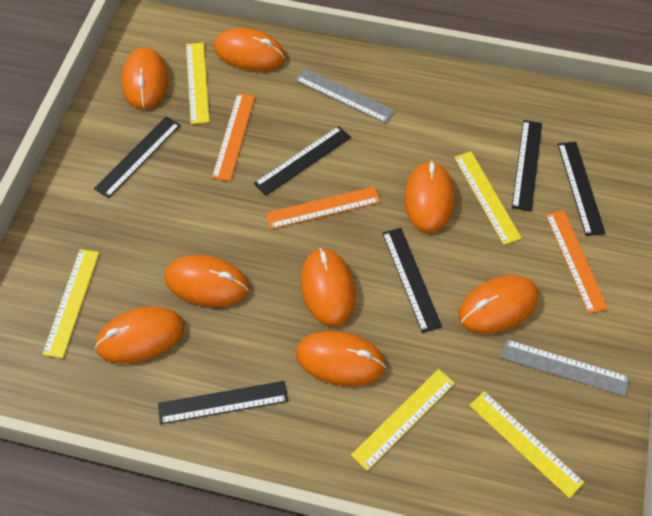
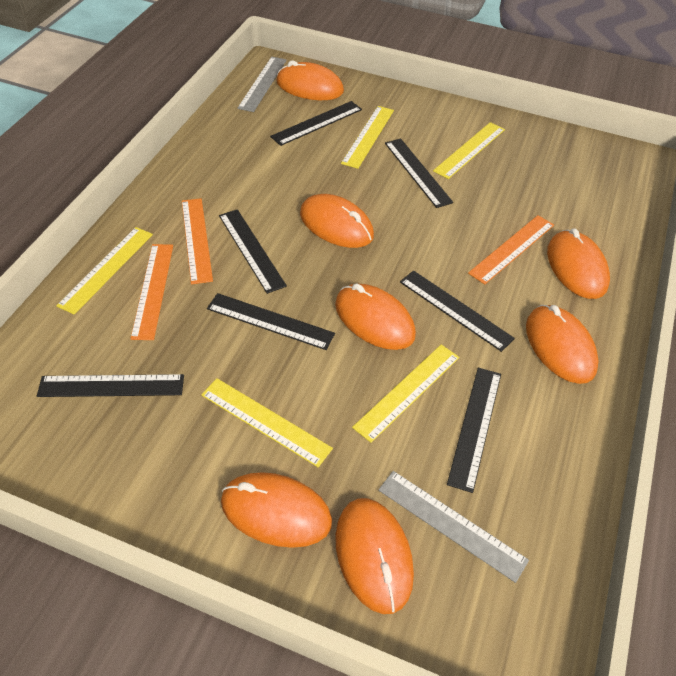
black ruler: 6 -> 7
orange mouse: 8 -> 7

